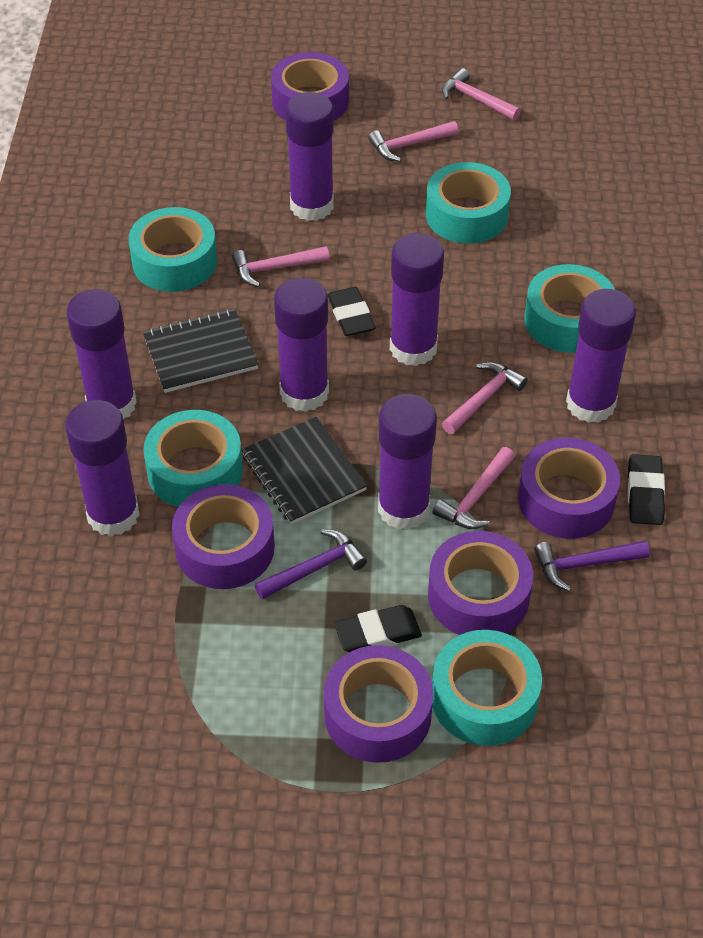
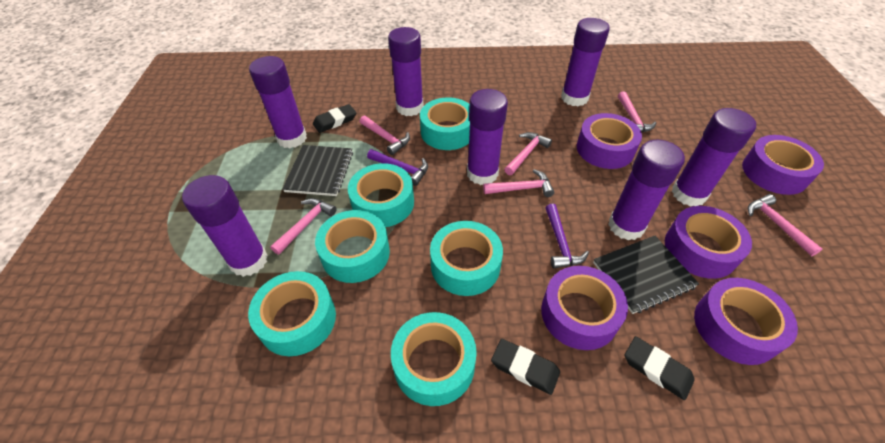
pink hammer: 5 -> 6
turquoise tape: 5 -> 6

